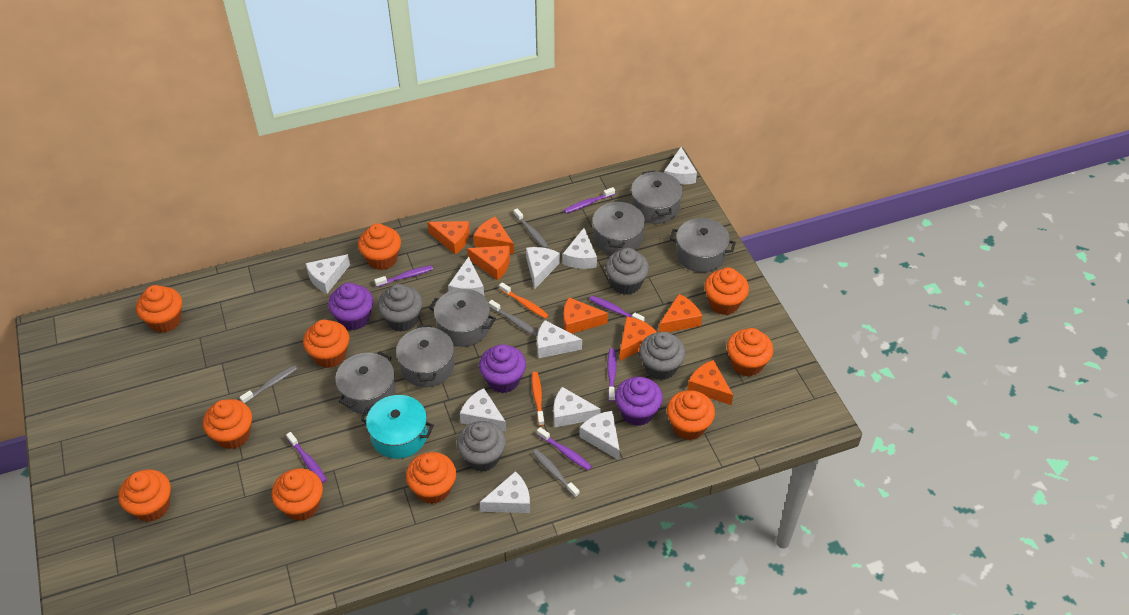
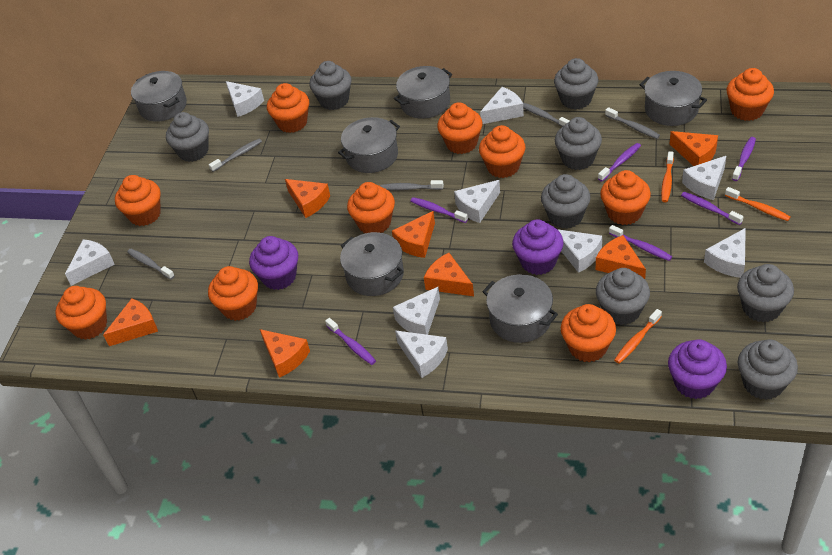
grey cupcake: 4 -> 8
grey toothbrush: 4 -> 5
orange toothbrush: 2 -> 3
turquoise pot: 1 -> 0
white cheese: 10 -> 9

